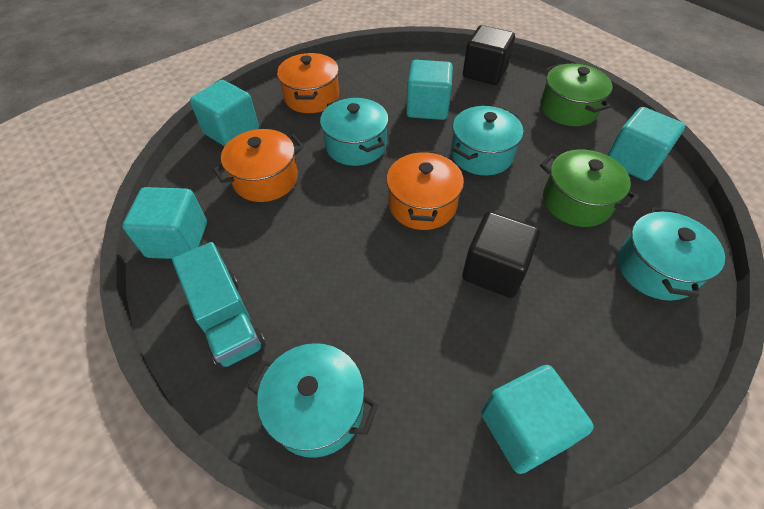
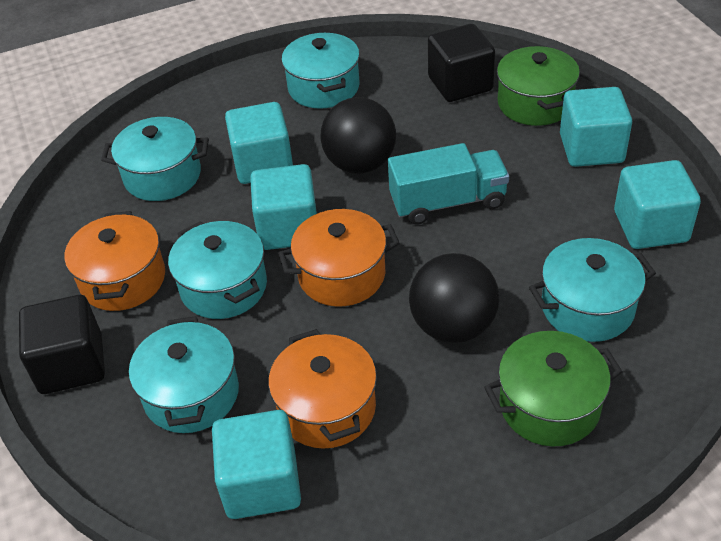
black ball: 0 -> 2
turquoise pot: 4 -> 5

